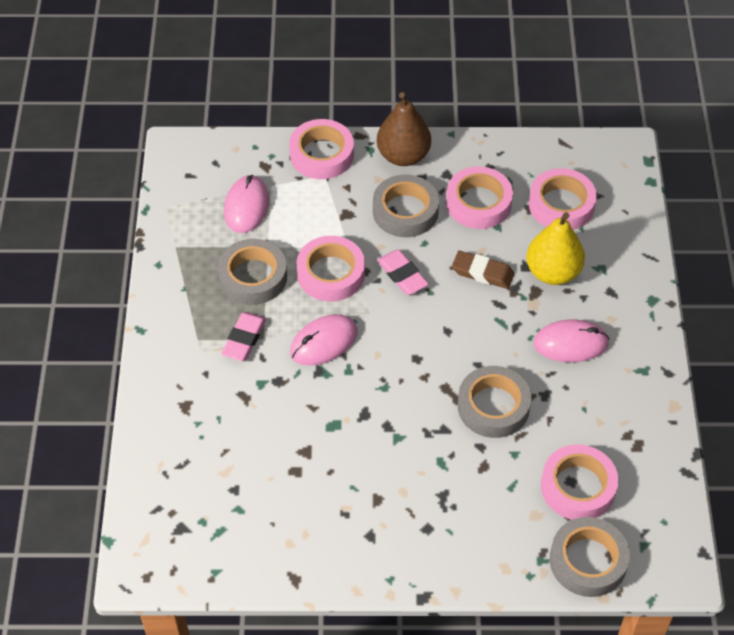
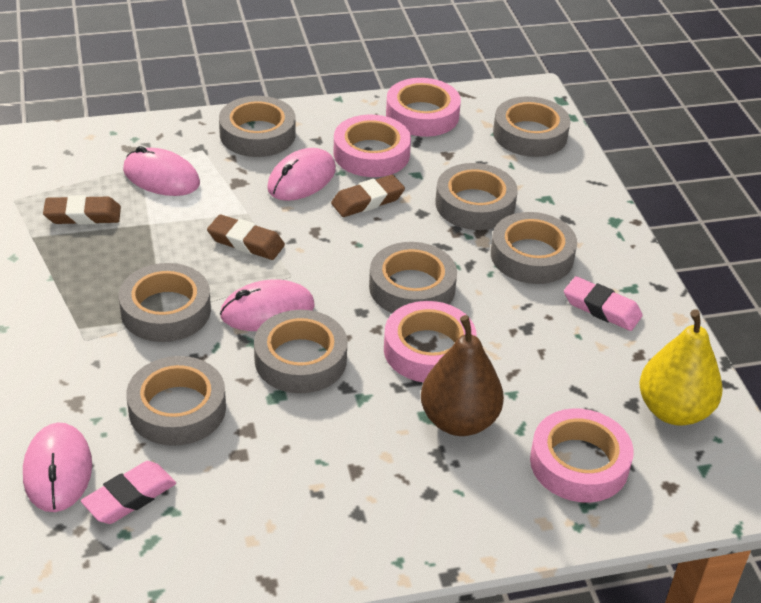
brown eraser: 1 -> 3
grey tape: 4 -> 8
pink mouse: 3 -> 4
pink tape: 5 -> 4

